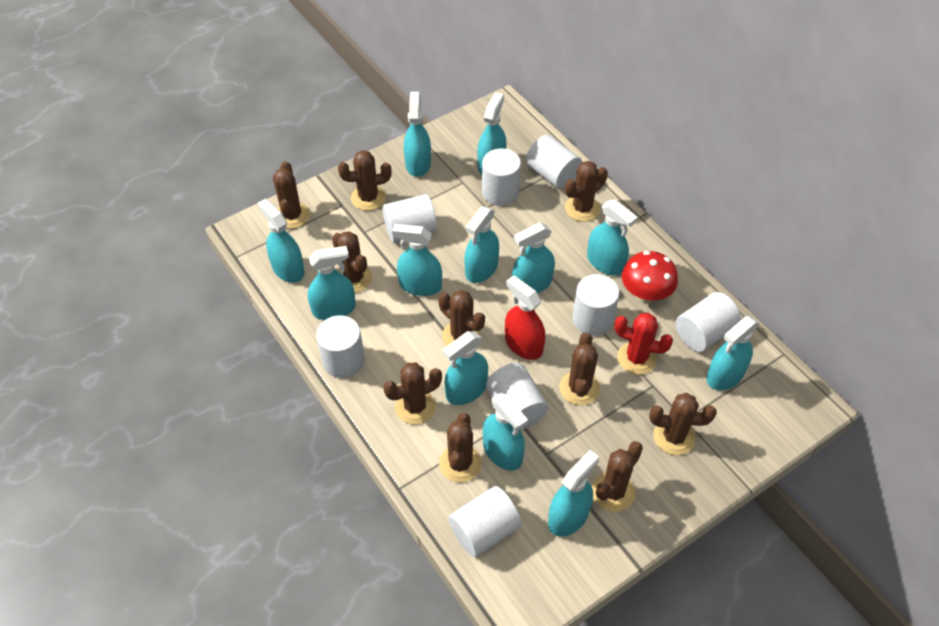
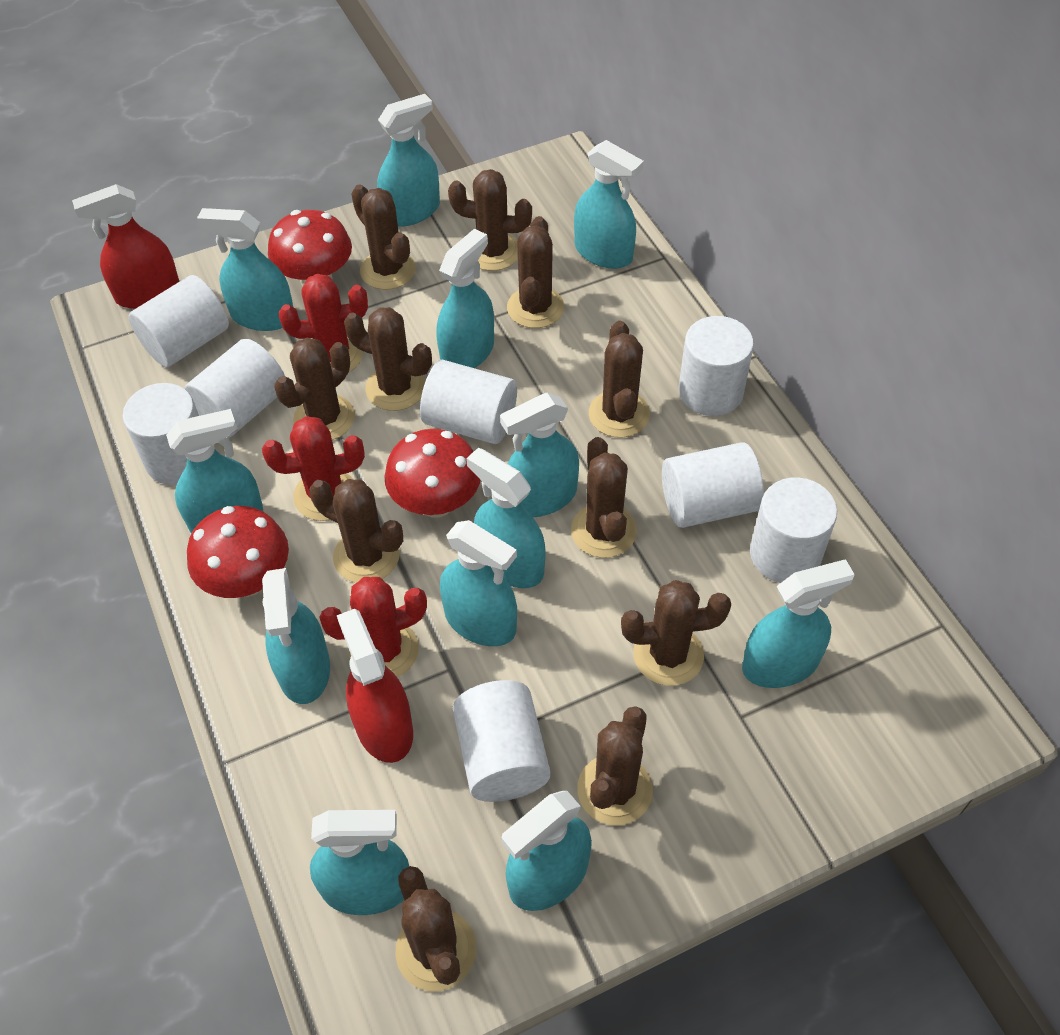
brown cactus: 10 -> 11
red cactus: 1 -> 3
red mushroom: 1 -> 3
red spray bottle: 1 -> 2

